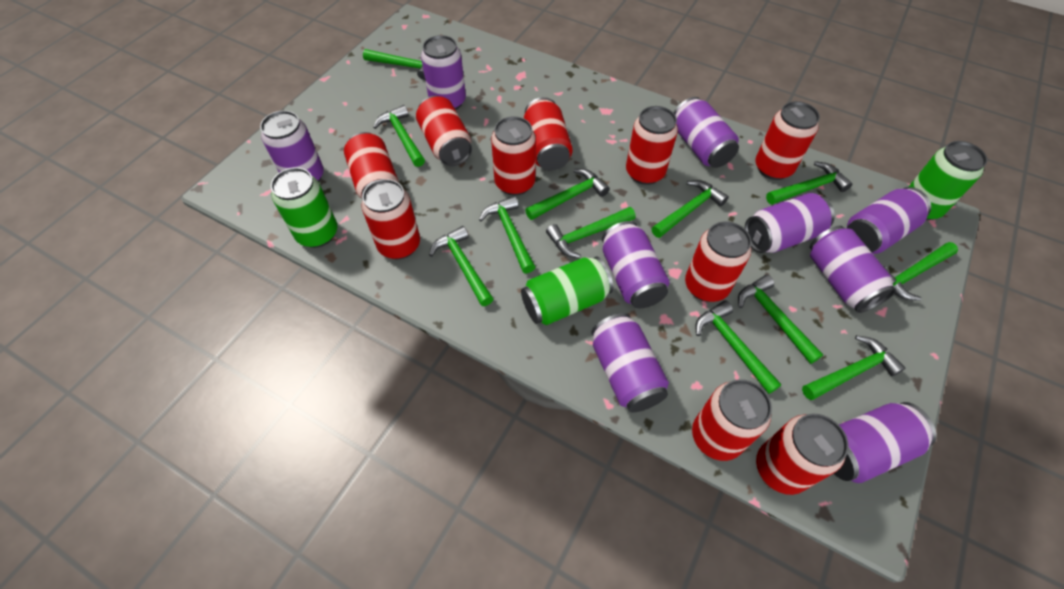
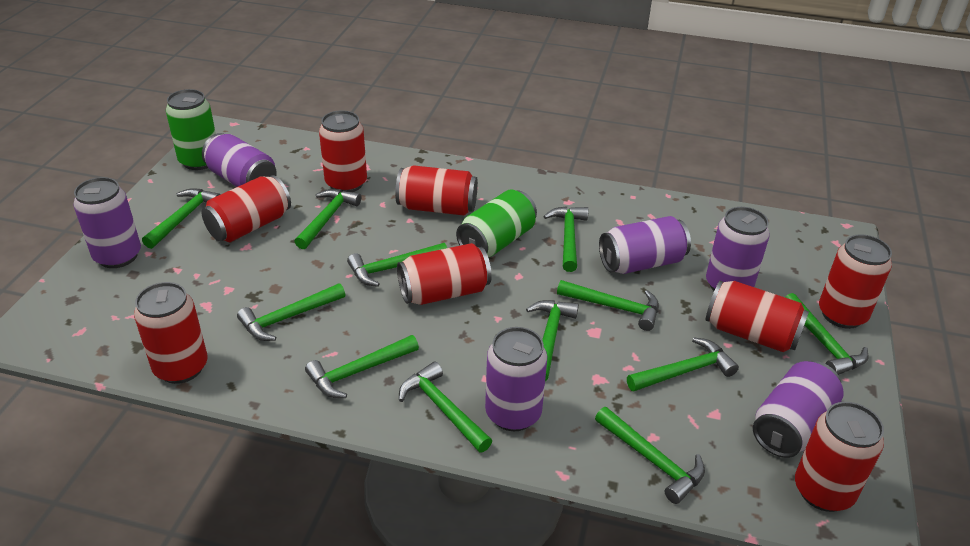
green can: 3 -> 2
purple can: 9 -> 6
red can: 10 -> 8

